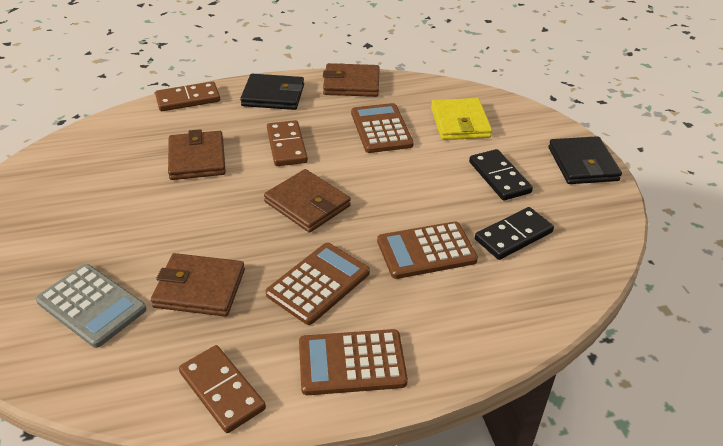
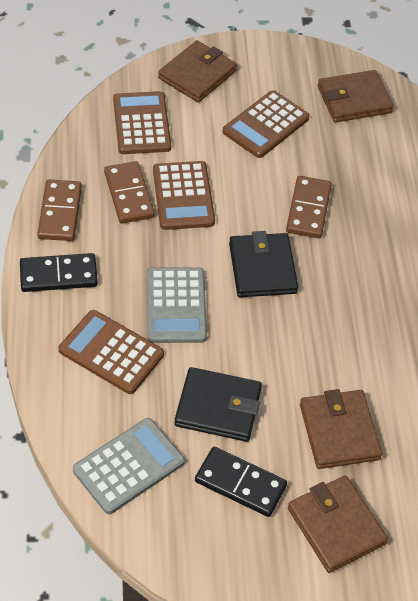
grey calculator: 1 -> 2
yellow wallet: 1 -> 0

